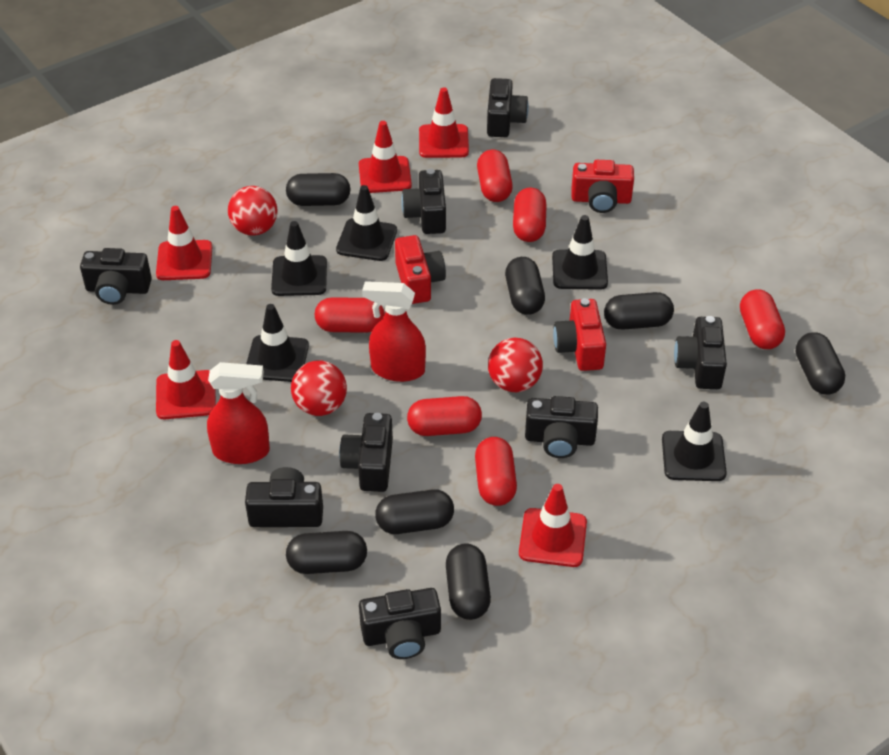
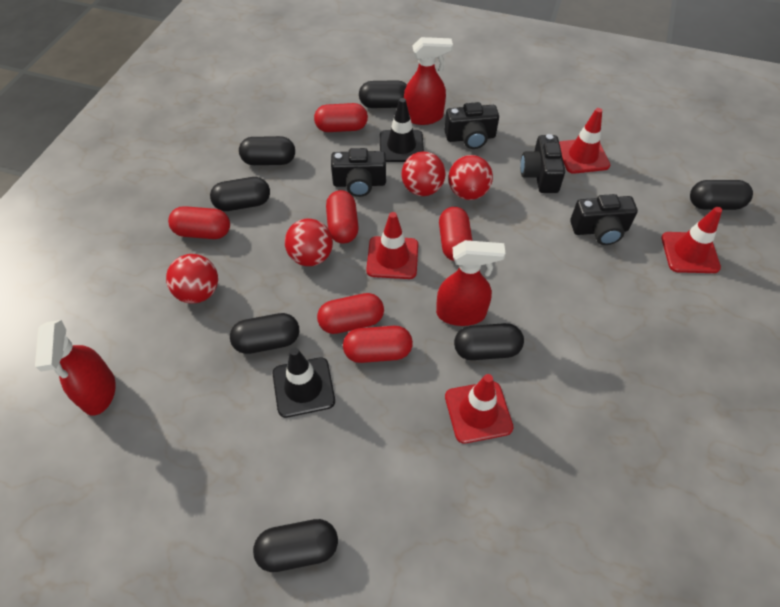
black camera: 8 -> 4
black traffic cone: 5 -> 2
red ball: 3 -> 4
red camera: 3 -> 0
red spray bottle: 2 -> 3
red traffic cone: 5 -> 4

